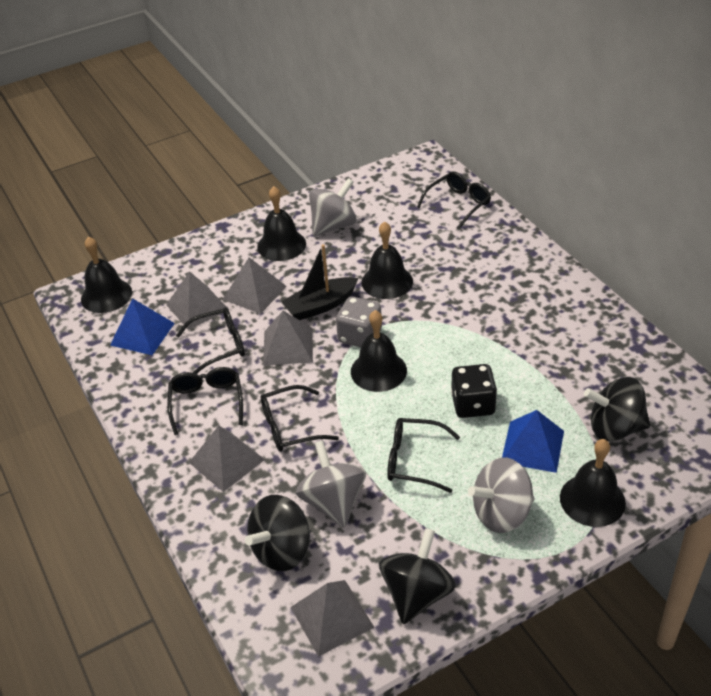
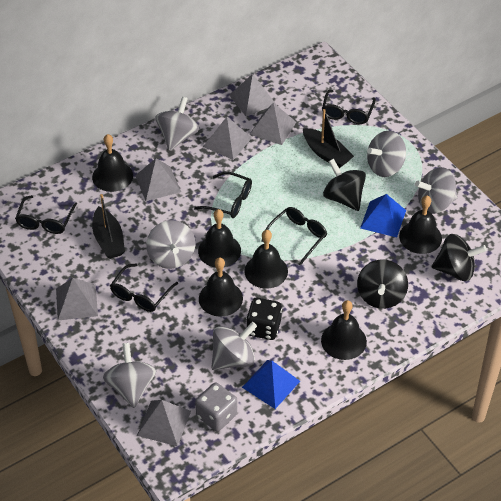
black bell: 5 -> 6
black boat: 1 -> 2
grey pyramid: 5 -> 6
grey spinning top: 3 -> 6

